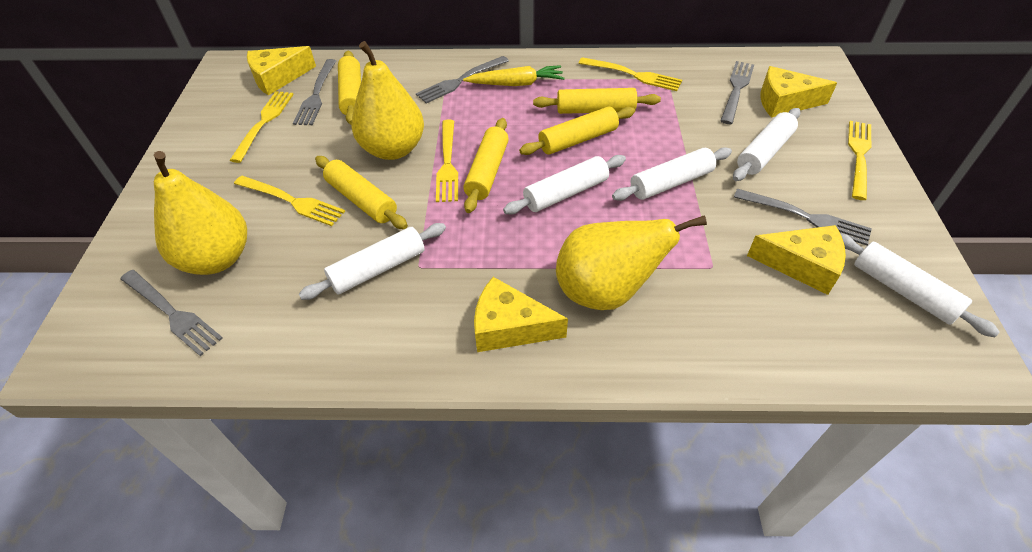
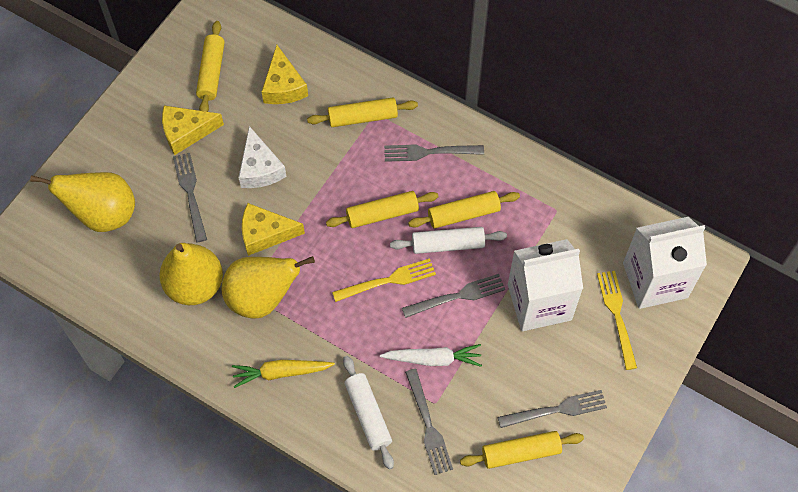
white carrot: 0 -> 1
white carton: 0 -> 2
white cheese: 0 -> 1
white rolling pin: 5 -> 2
yellow cheese: 4 -> 3
yellow fork: 5 -> 2

